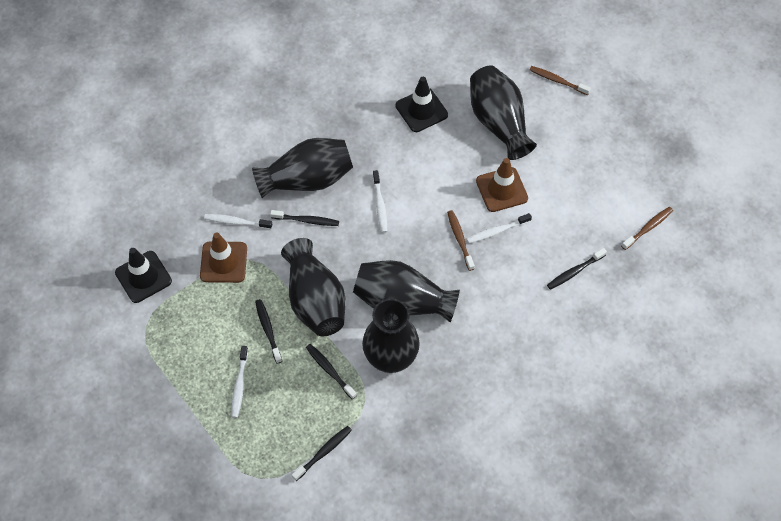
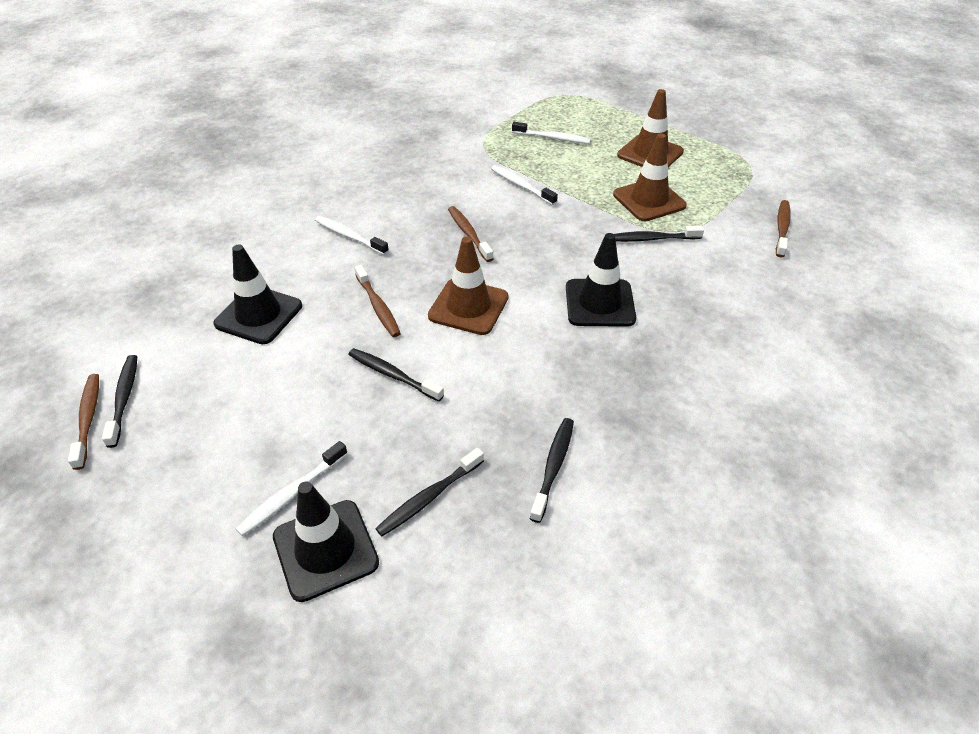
black traffic cone: 2 -> 3
black vase: 5 -> 0
brown toothbrush: 3 -> 4
brown traffic cone: 2 -> 3

